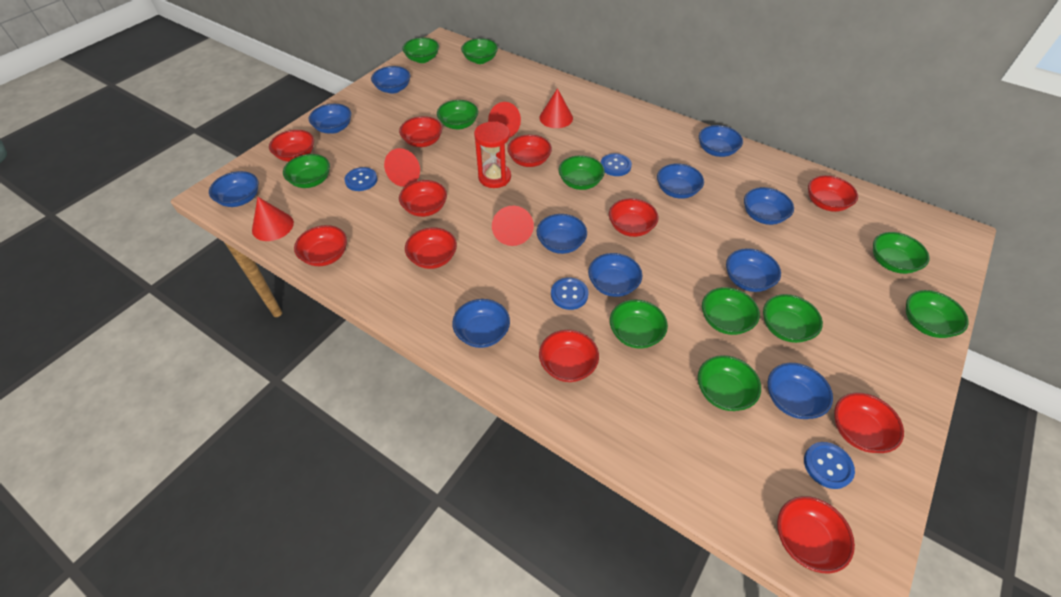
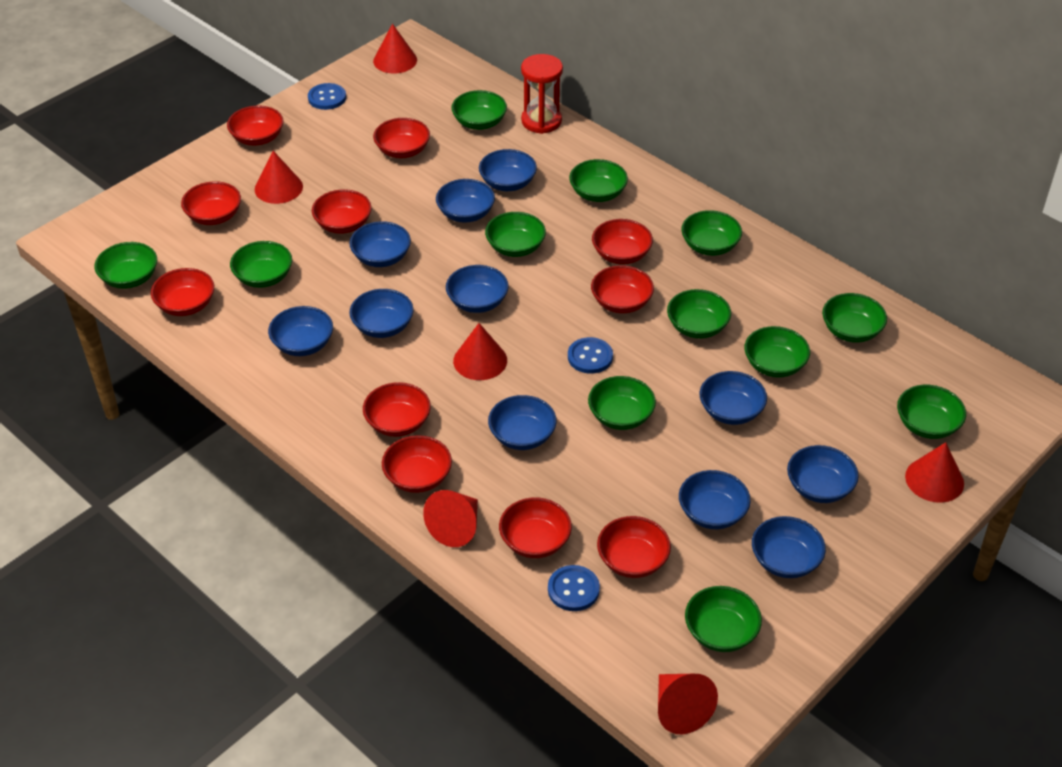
blue button: 4 -> 3
green bowl: 11 -> 12
red cone: 5 -> 6

